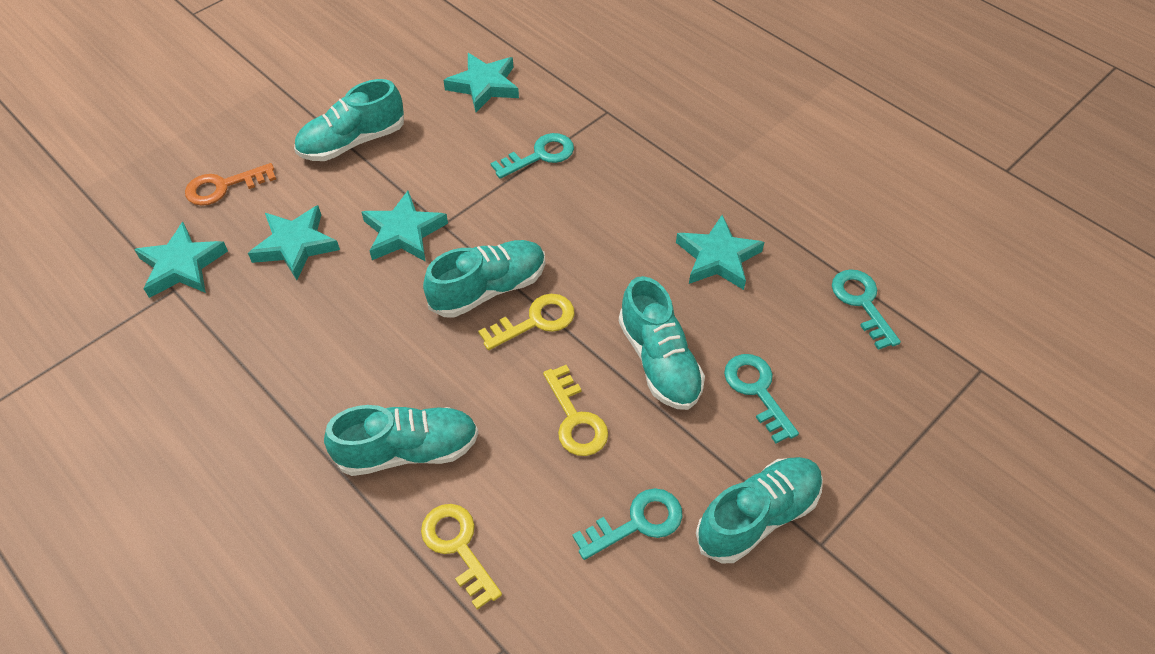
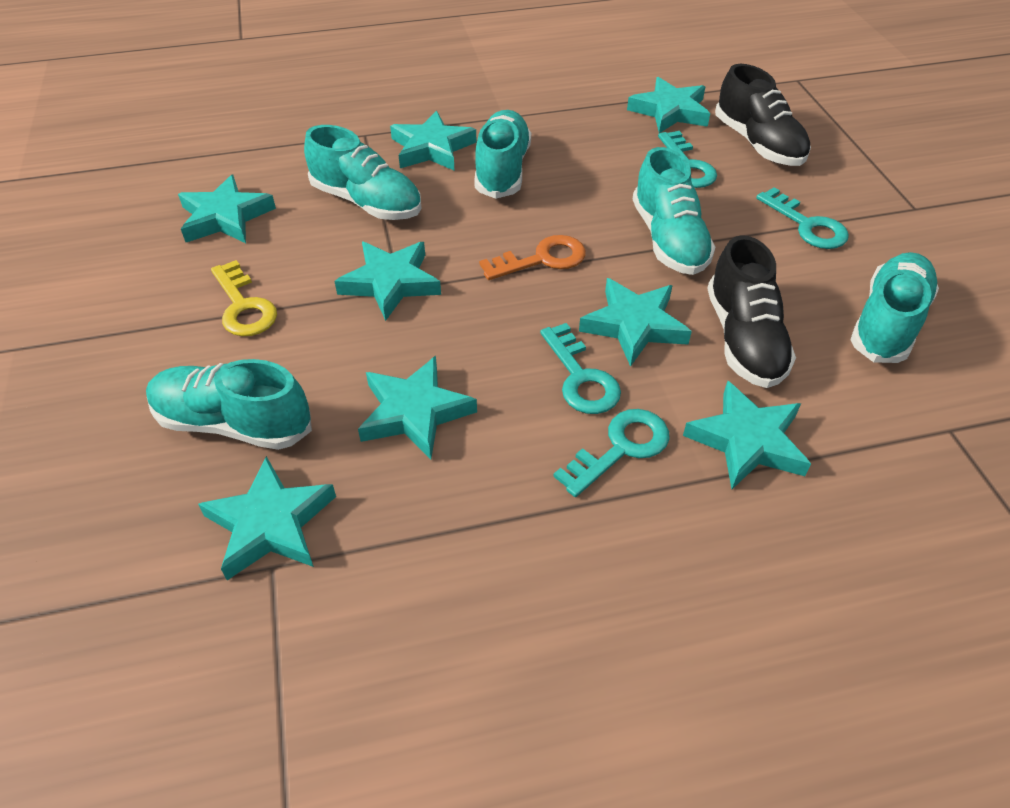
black shoe: 0 -> 2
turquoise star: 5 -> 8
yellow key: 3 -> 1

